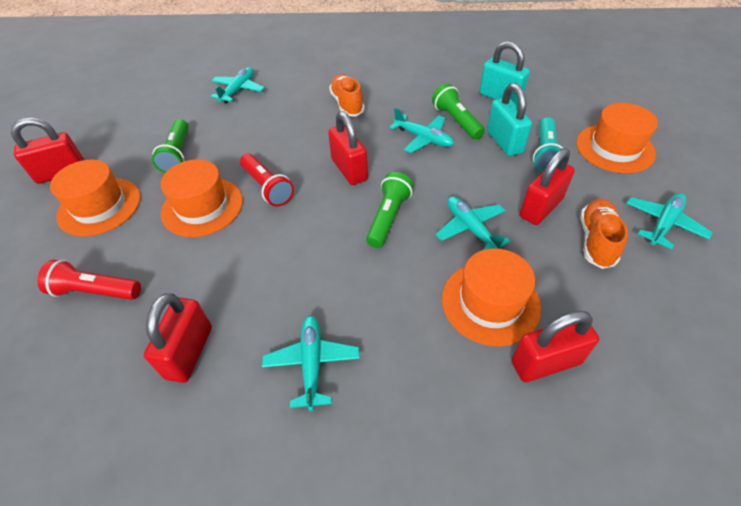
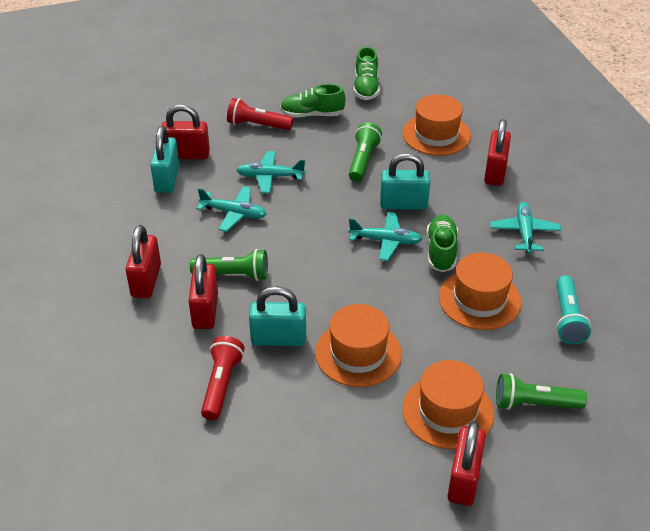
green shoe: 0 -> 3
orange shoe: 2 -> 0
turquoise padlock: 2 -> 3
turquoise plane: 5 -> 4

